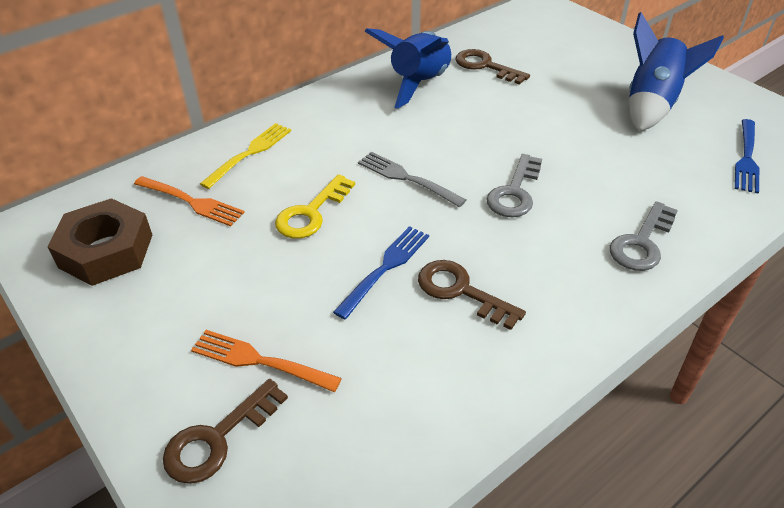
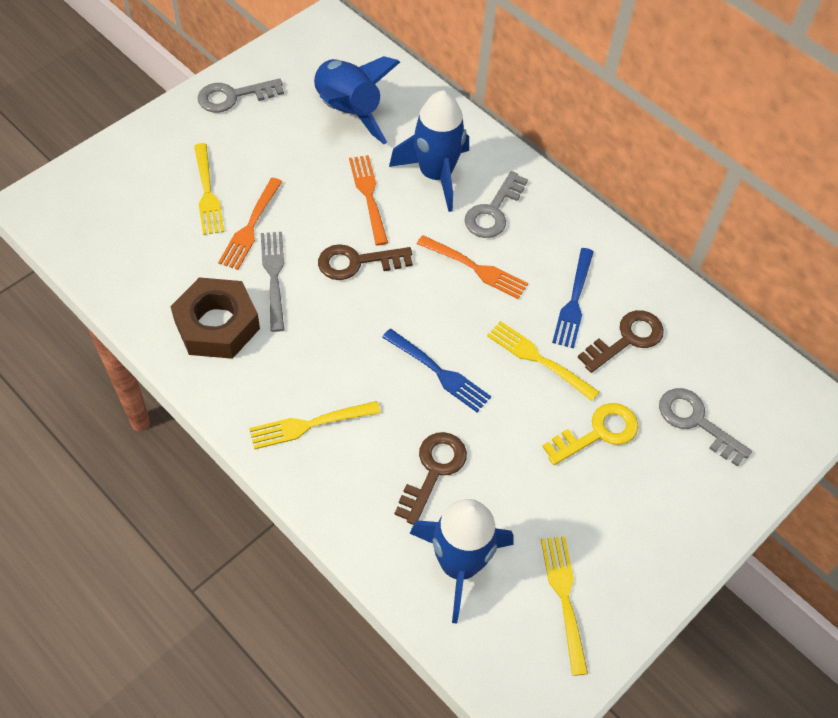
blue rocket: 2 -> 3
grey key: 2 -> 3
orange fork: 2 -> 3
yellow fork: 1 -> 4

